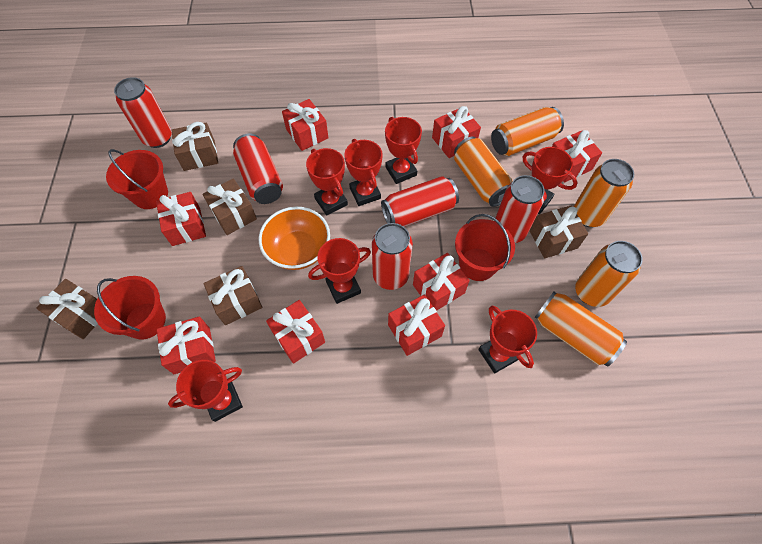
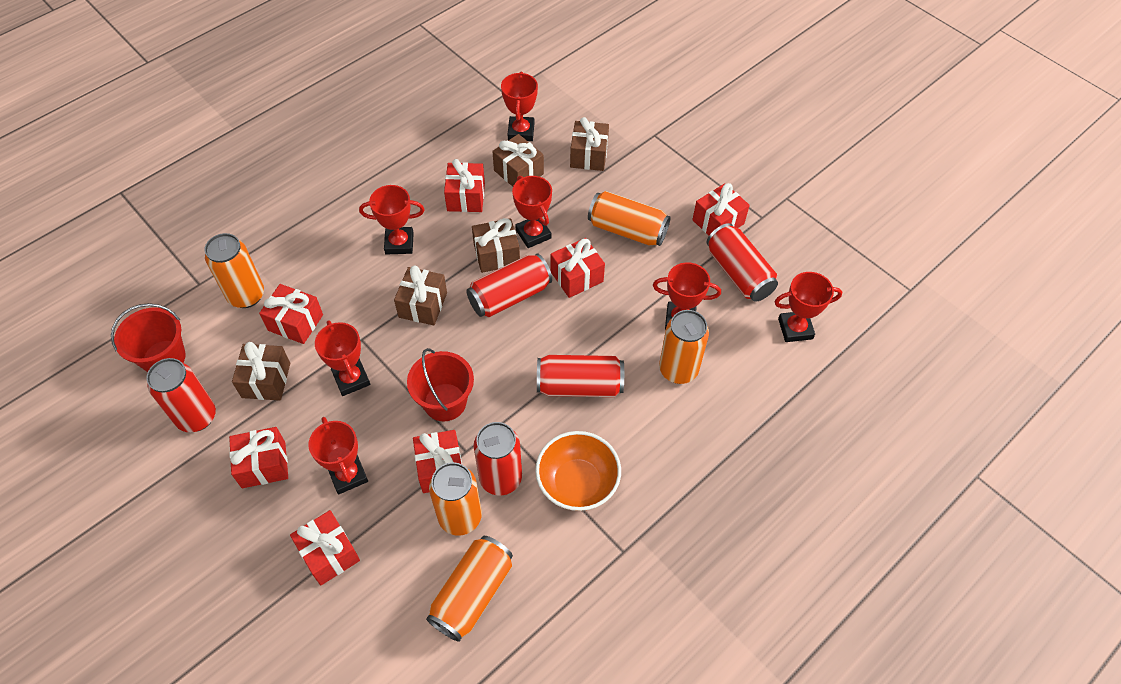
red bucket: 3 -> 2
red gift: 8 -> 7

